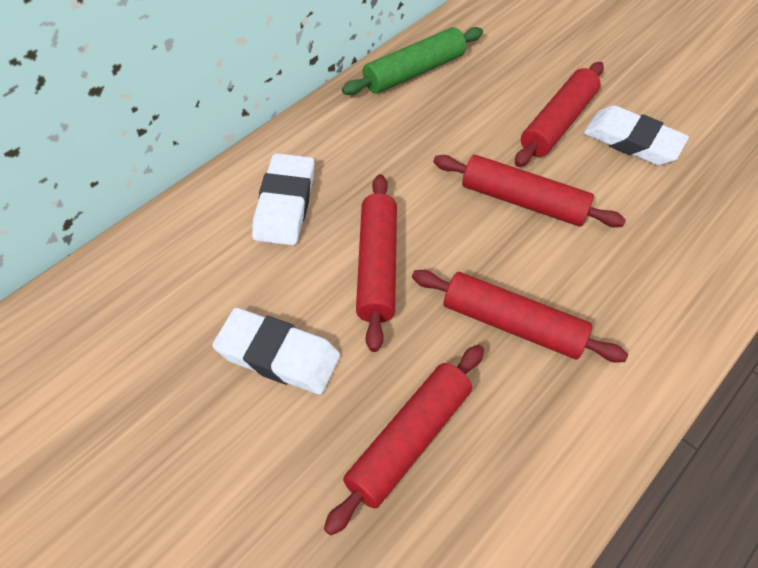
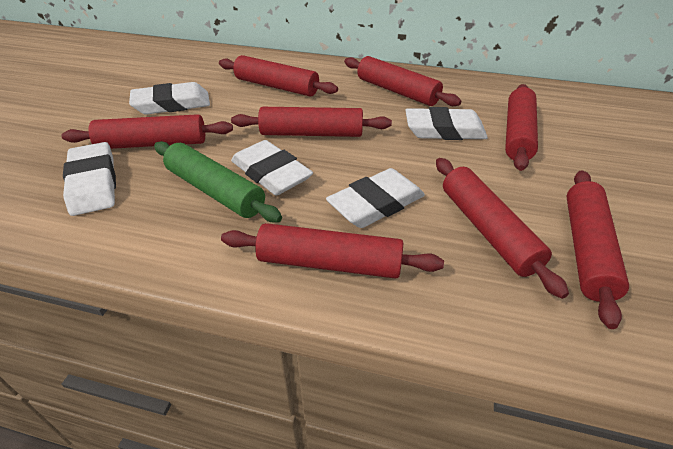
red rolling pin: 5 -> 8
white eraser: 3 -> 5

